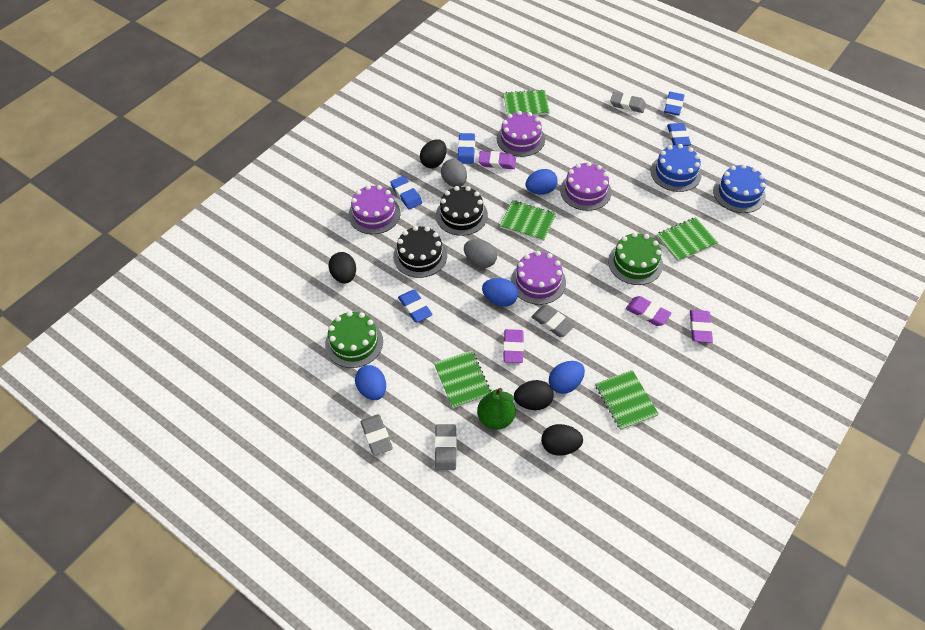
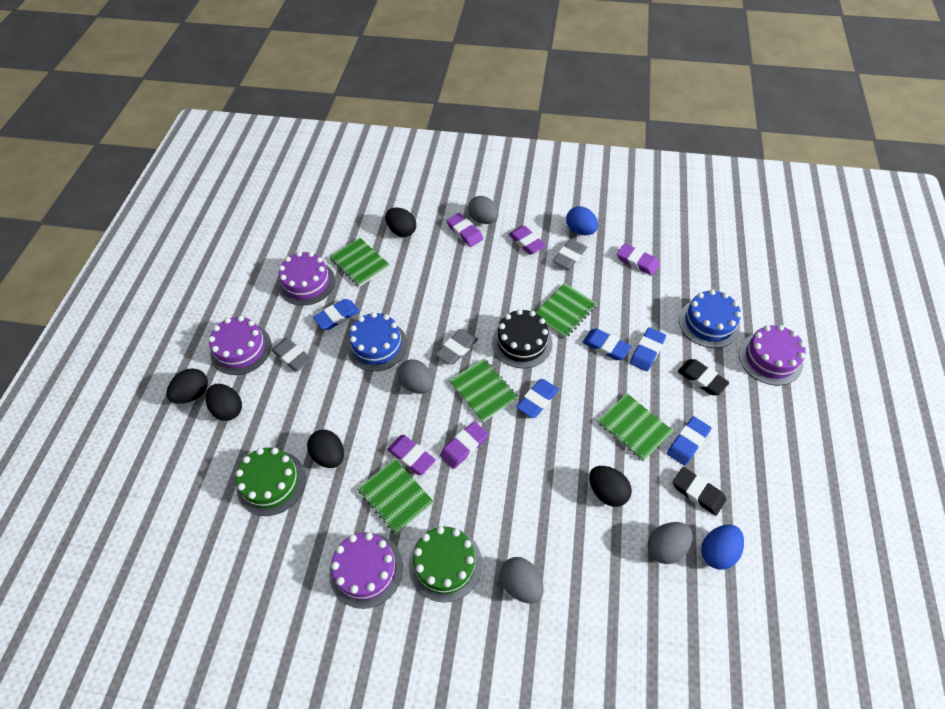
black cake: 2 -> 1
black egg: 4 -> 5
black eraser: 0 -> 2
blue egg: 4 -> 2
green pear: 1 -> 0
grey egg: 2 -> 4
grey eraser: 4 -> 3
purple eraser: 4 -> 5

